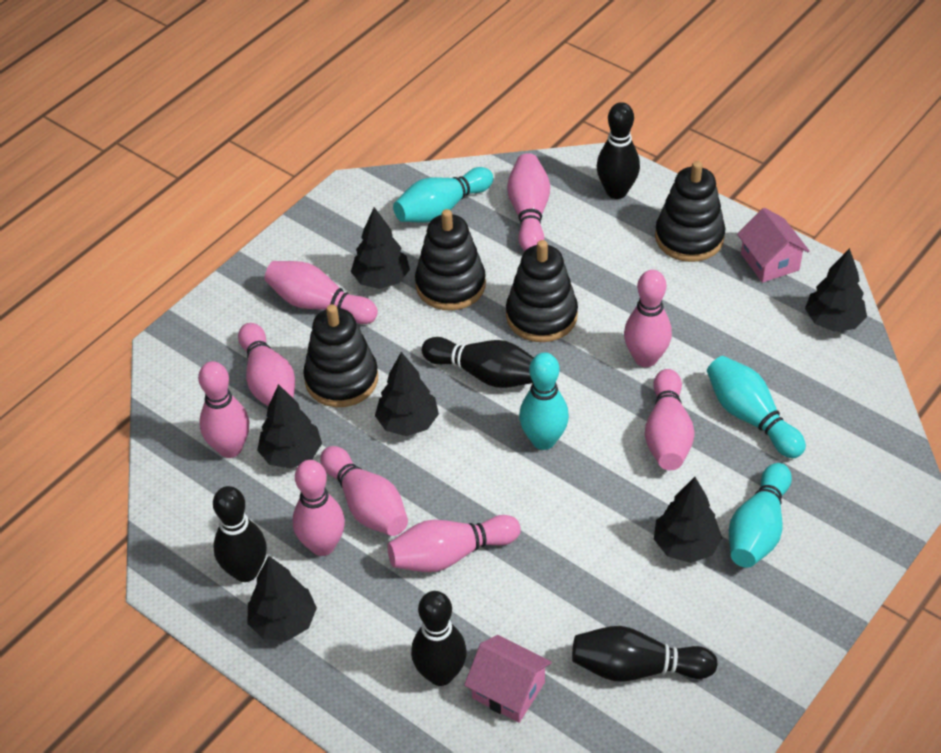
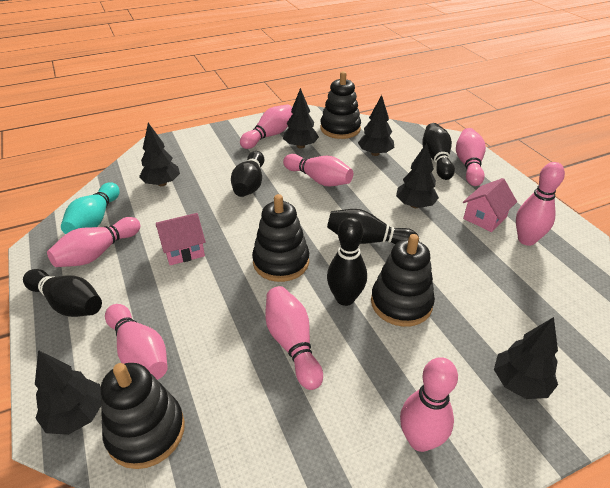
pink bowling pin: 9 -> 8
turquoise bowling pin: 4 -> 1

